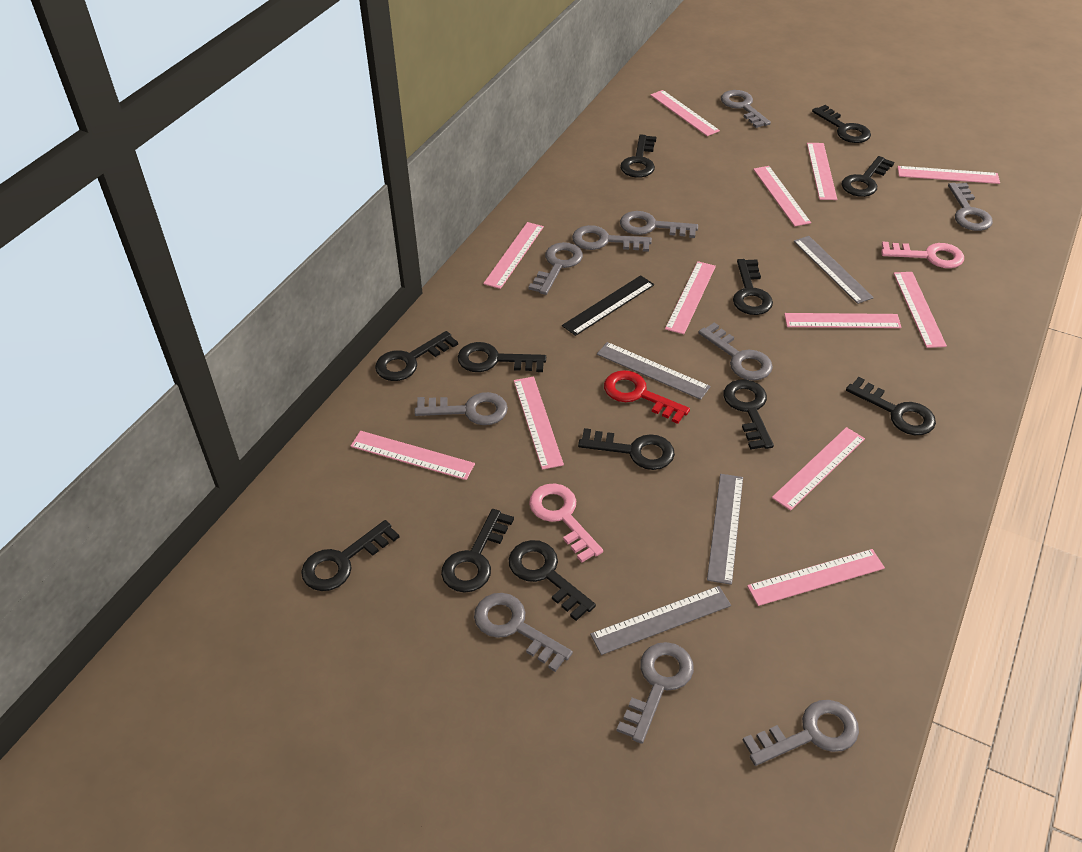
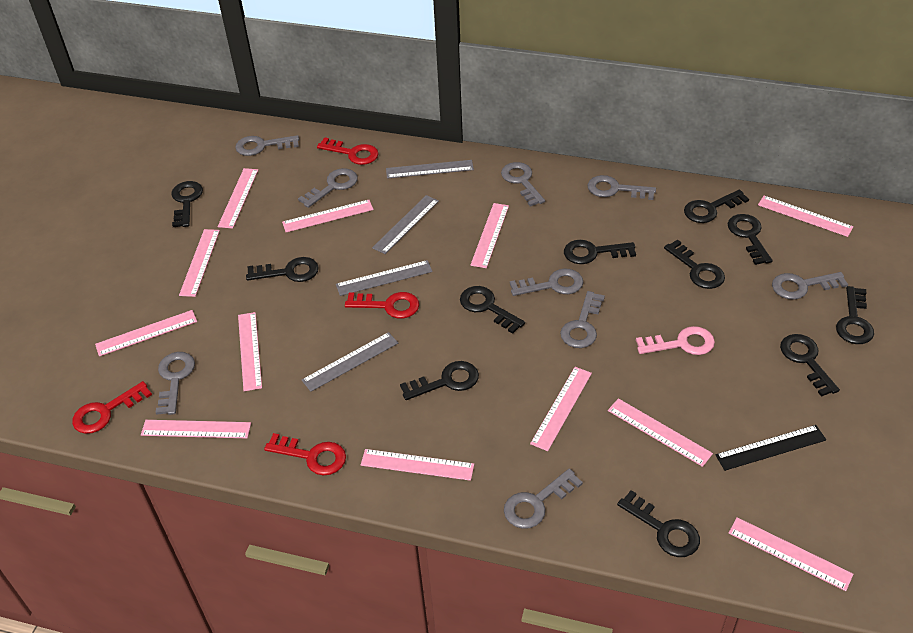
black key: 12 -> 11
grey key: 10 -> 9
pink key: 2 -> 1
red key: 1 -> 4

